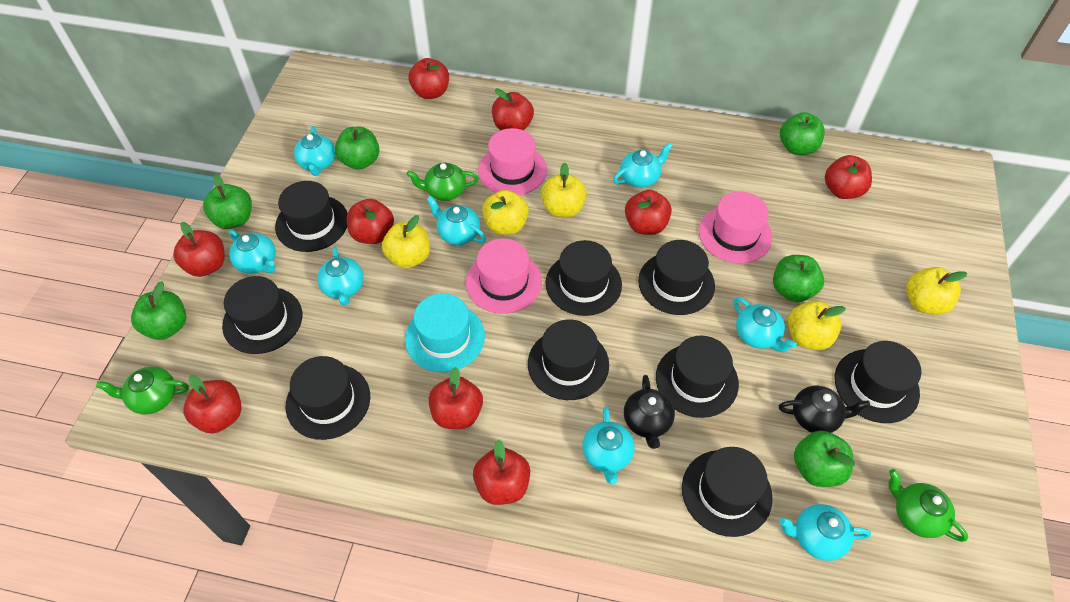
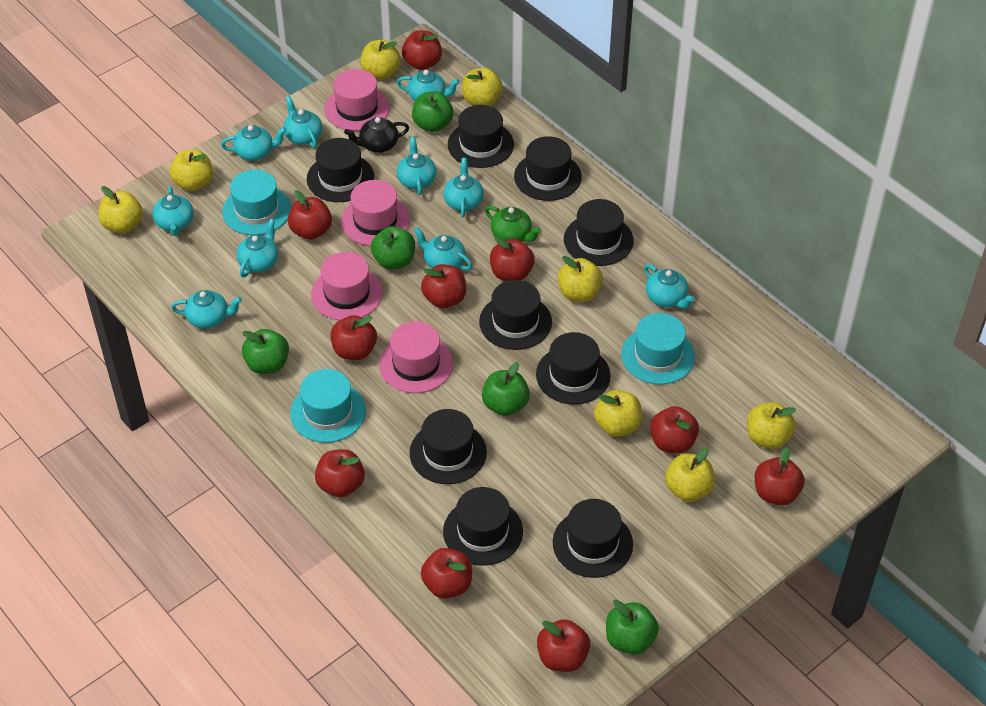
black teapot: 2 -> 1
green apple: 6 -> 5
green teapot: 3 -> 1
pink hat: 3 -> 4
red apple: 9 -> 10
turquoise hat: 1 -> 3
turquoise teapot: 8 -> 10
yellow apple: 5 -> 8

